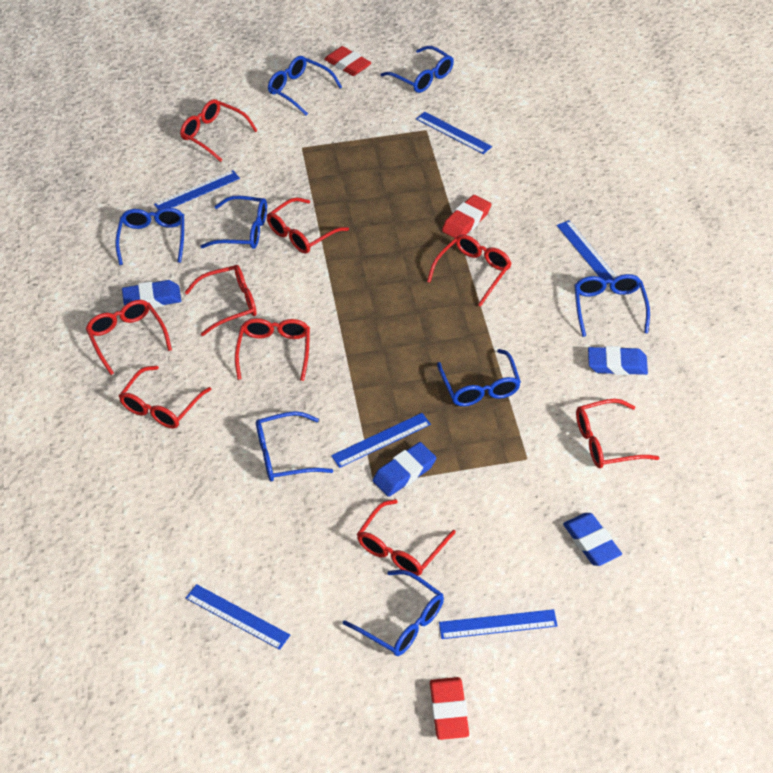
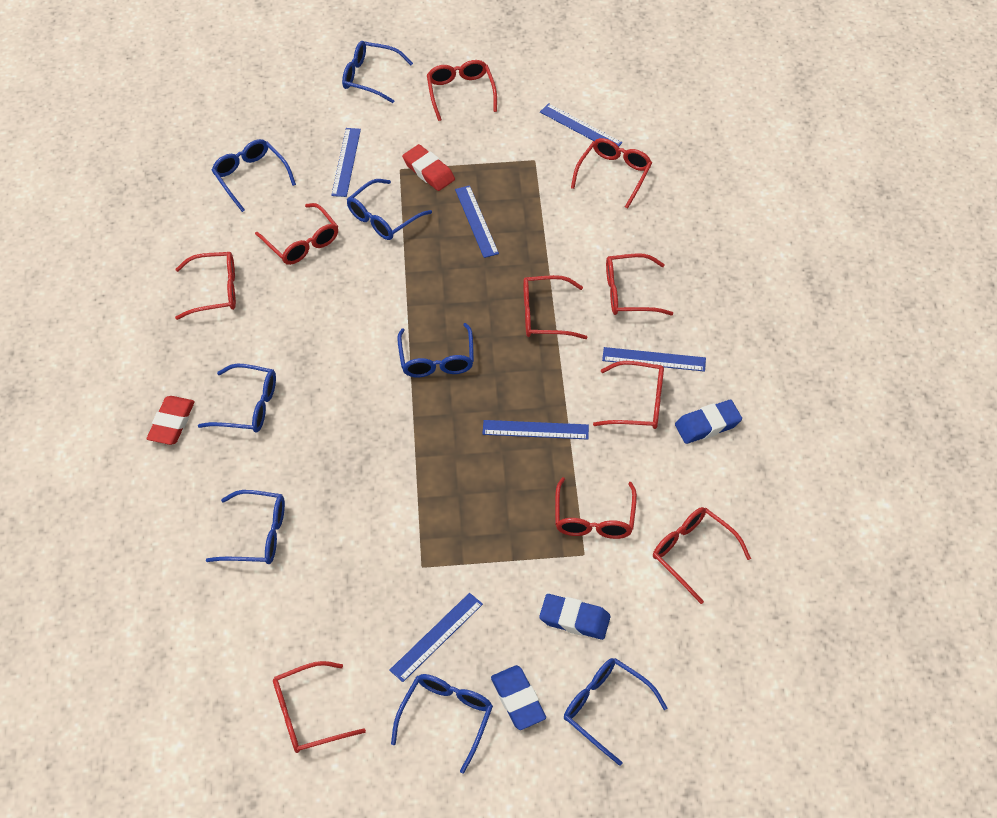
blue eraser: 4 -> 3
red eraser: 3 -> 2
red glasses: 9 -> 10

